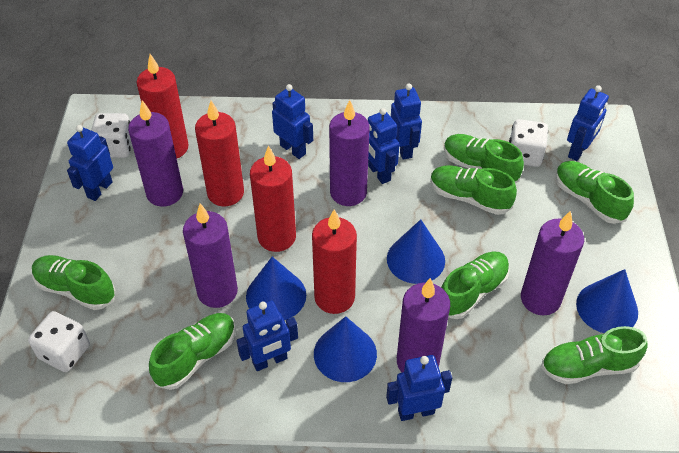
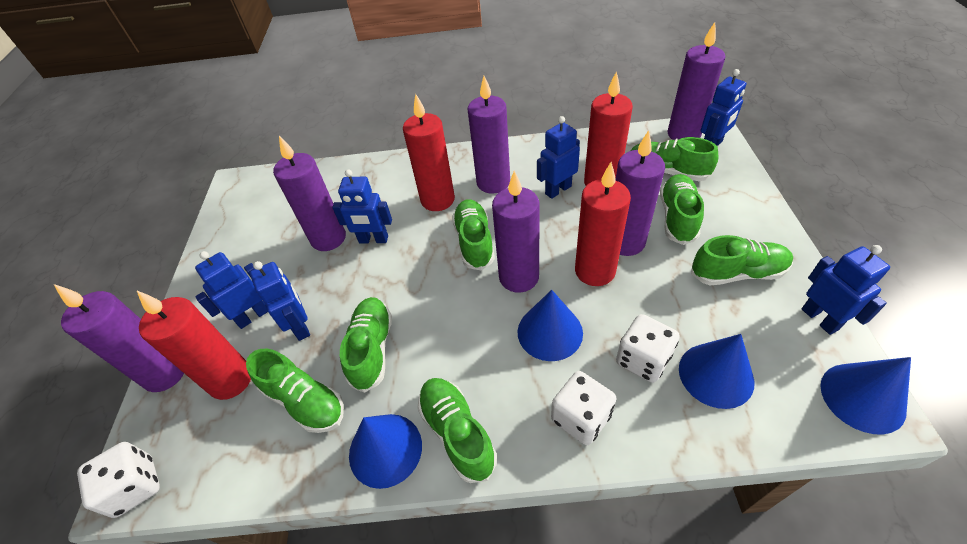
blue robot: 7 -> 6
purple candle: 5 -> 6

